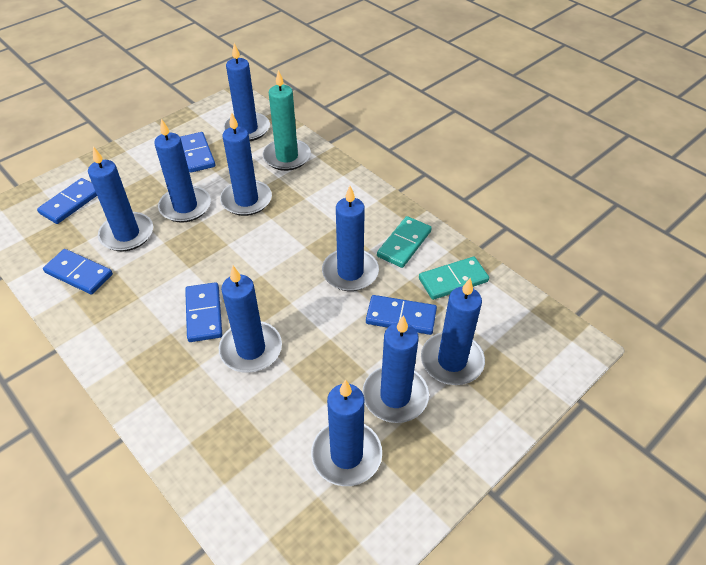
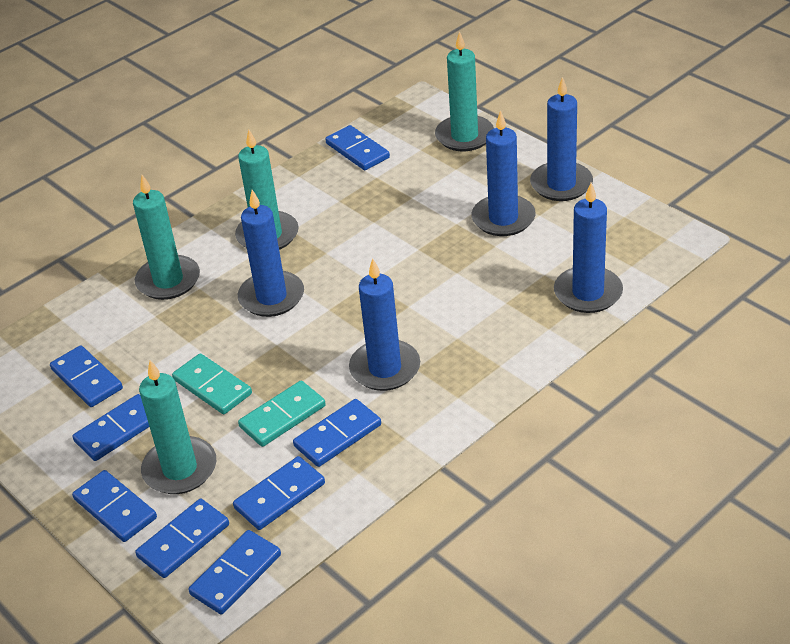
blue candle: 9 -> 5
blue domino: 5 -> 8
turquoise candle: 1 -> 4

